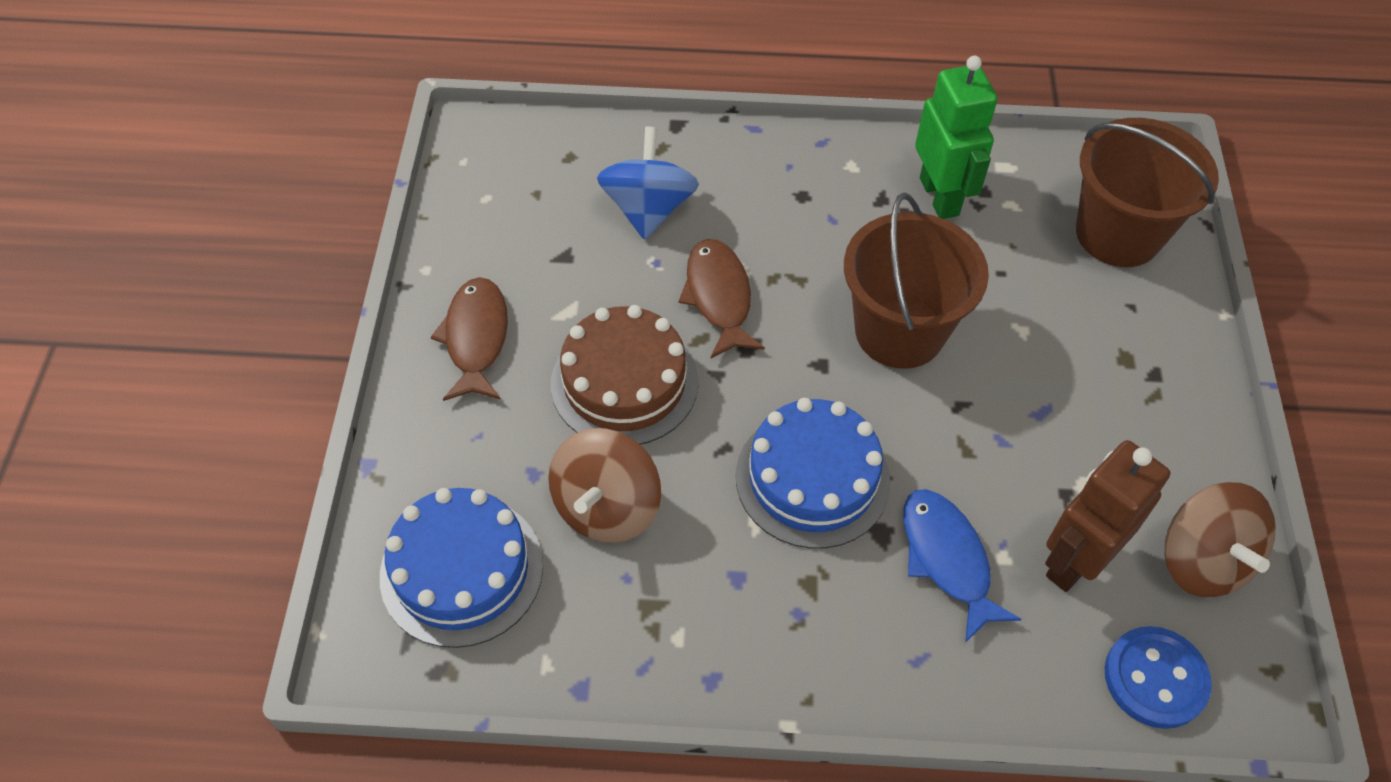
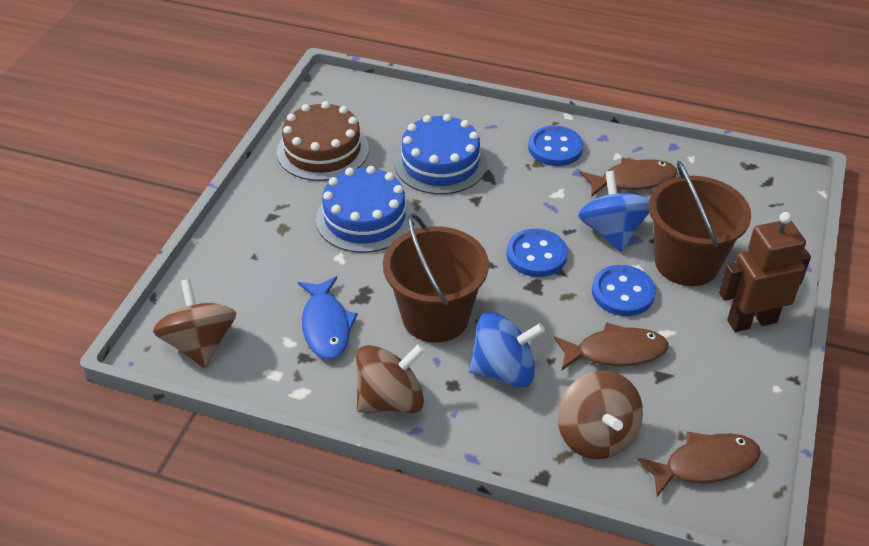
blue button: 1 -> 3
blue spinning top: 1 -> 2
brown fish: 2 -> 3
brown spinning top: 2 -> 3
green robot: 1 -> 0

